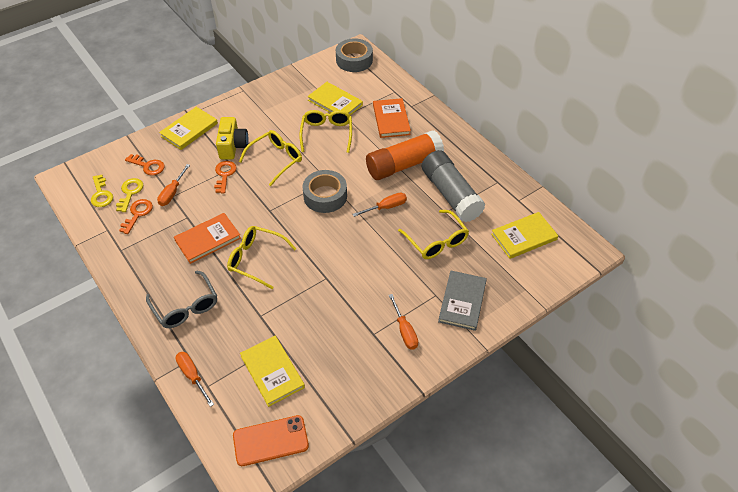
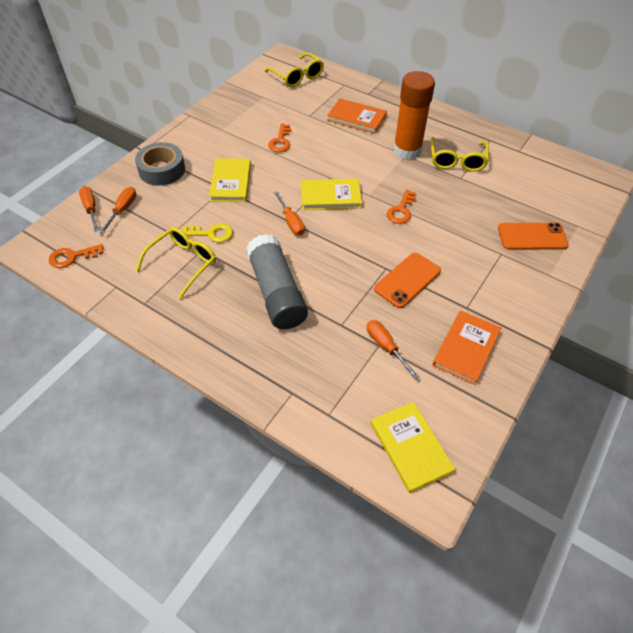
grey book: 1 -> 0
grey glasses: 1 -> 0
grey tape: 2 -> 1
orange phone: 1 -> 2
yellow book: 4 -> 3
yellow camera: 1 -> 0
yellow glasses: 4 -> 3
yellow key: 2 -> 1

